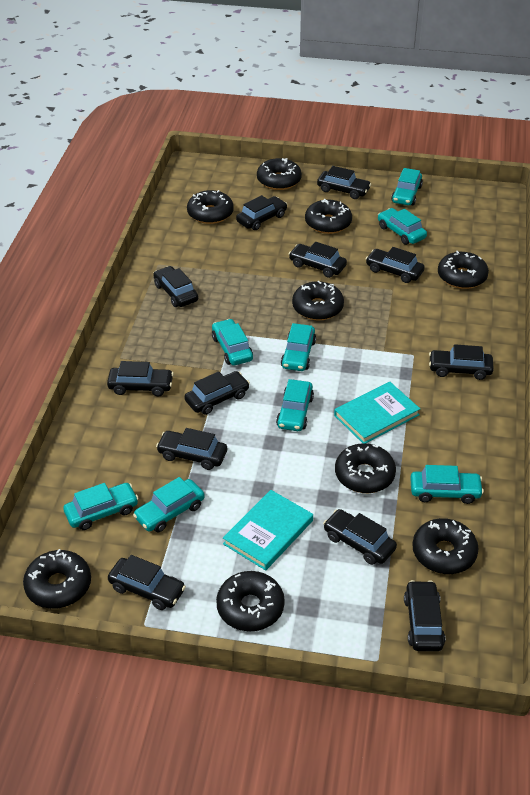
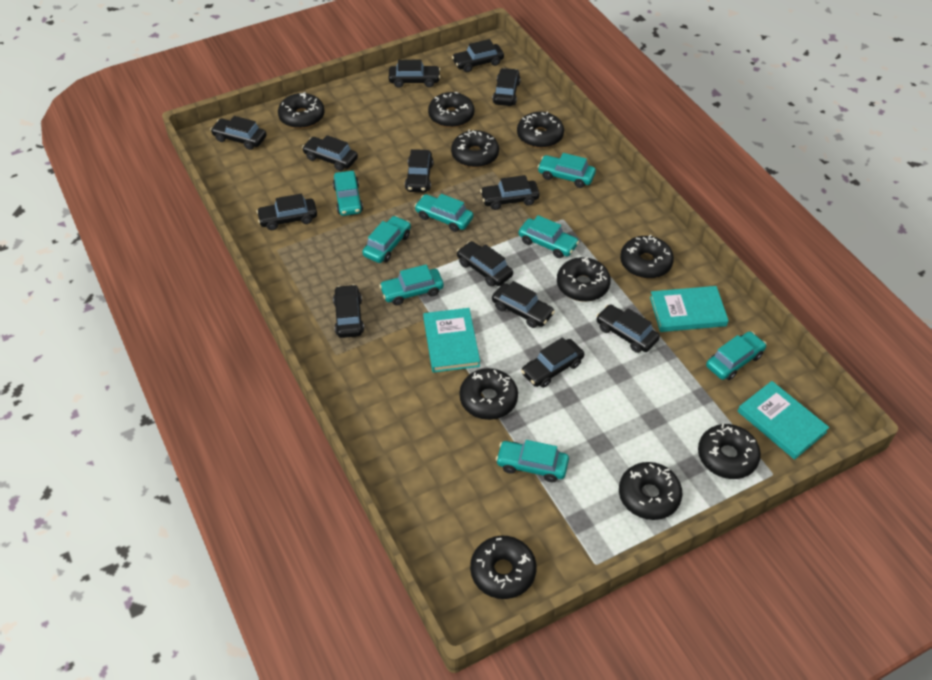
black car: 12 -> 13
black donut: 9 -> 10
turquoise book: 2 -> 3

